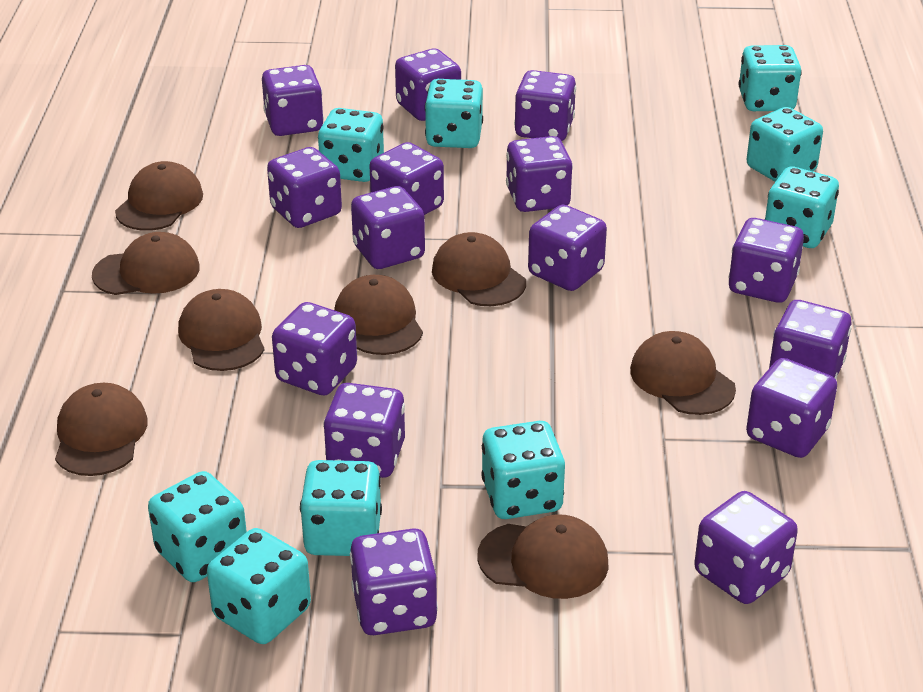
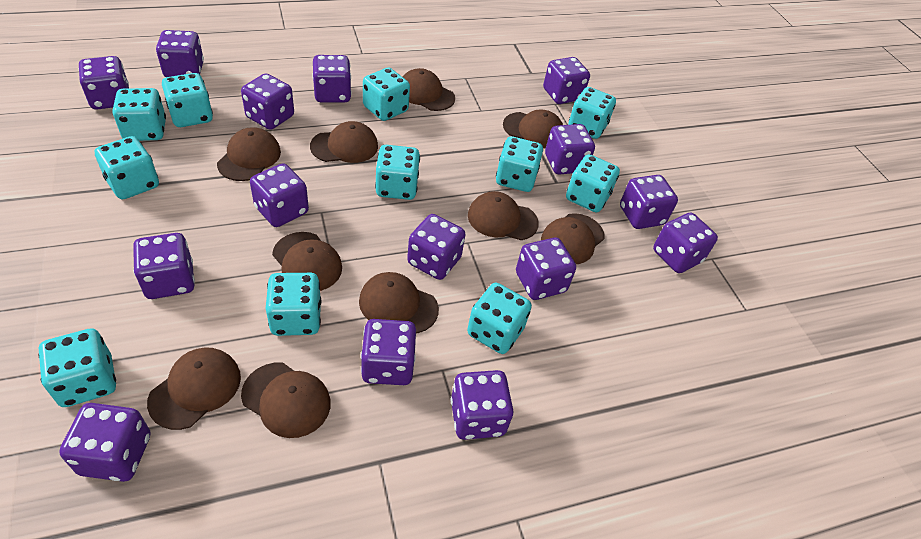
brown cap: 8 -> 10
turquoise dice: 9 -> 11

